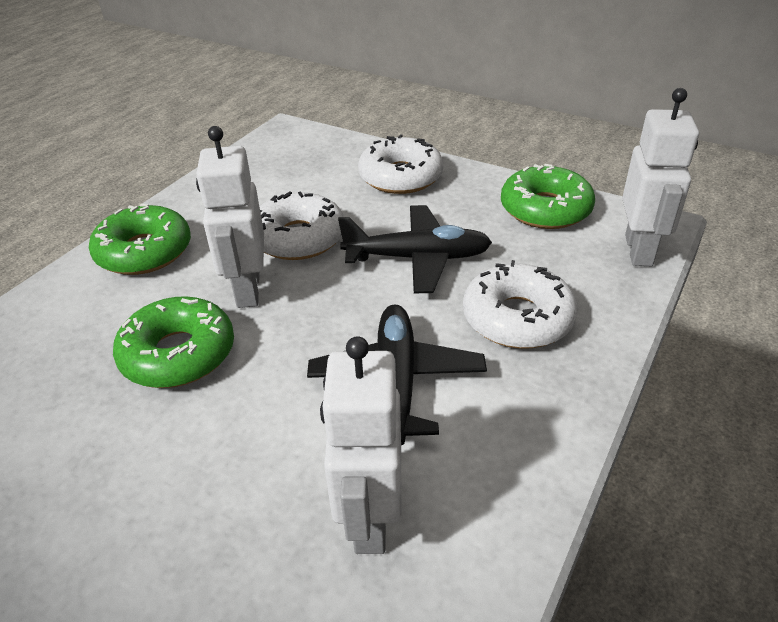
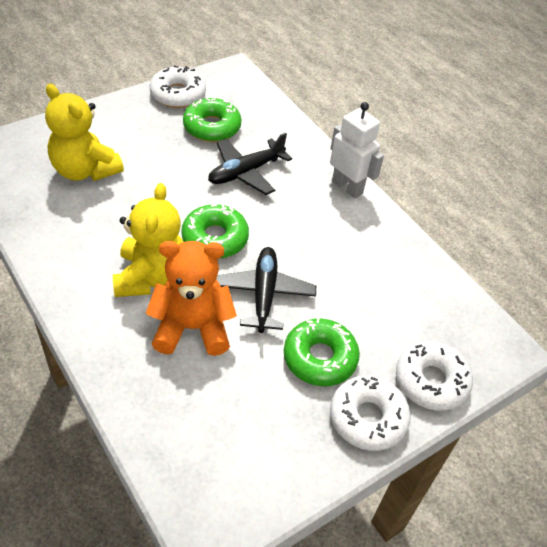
orange teddy bear: 0 -> 1
white robot: 3 -> 1
yellow teddy bear: 0 -> 2

